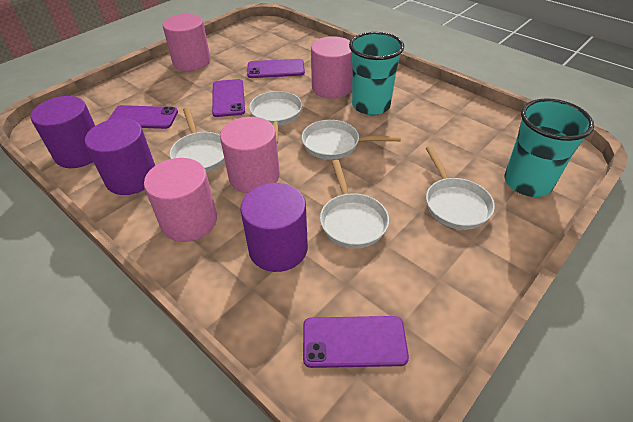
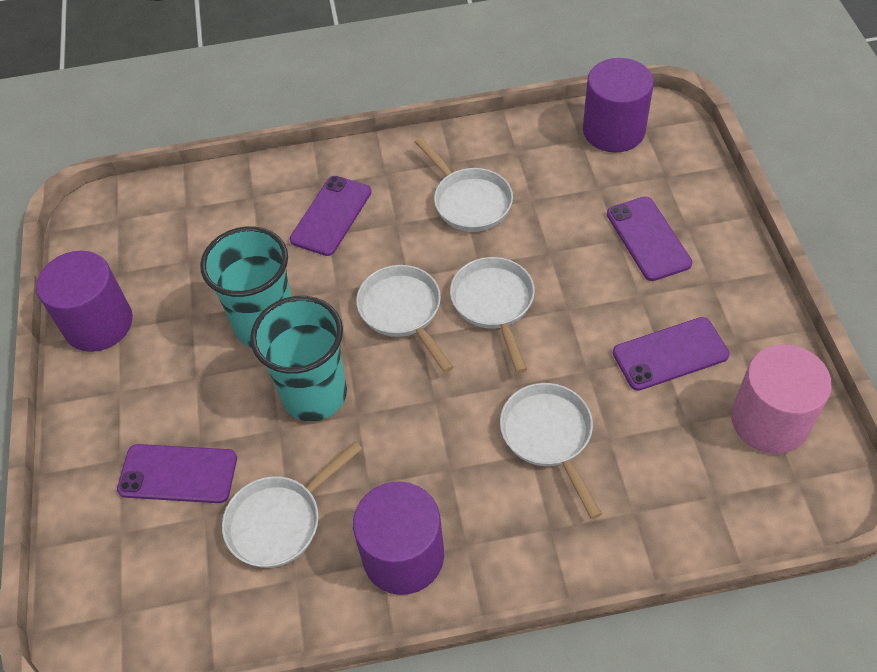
pink cylinder: 4 -> 1

